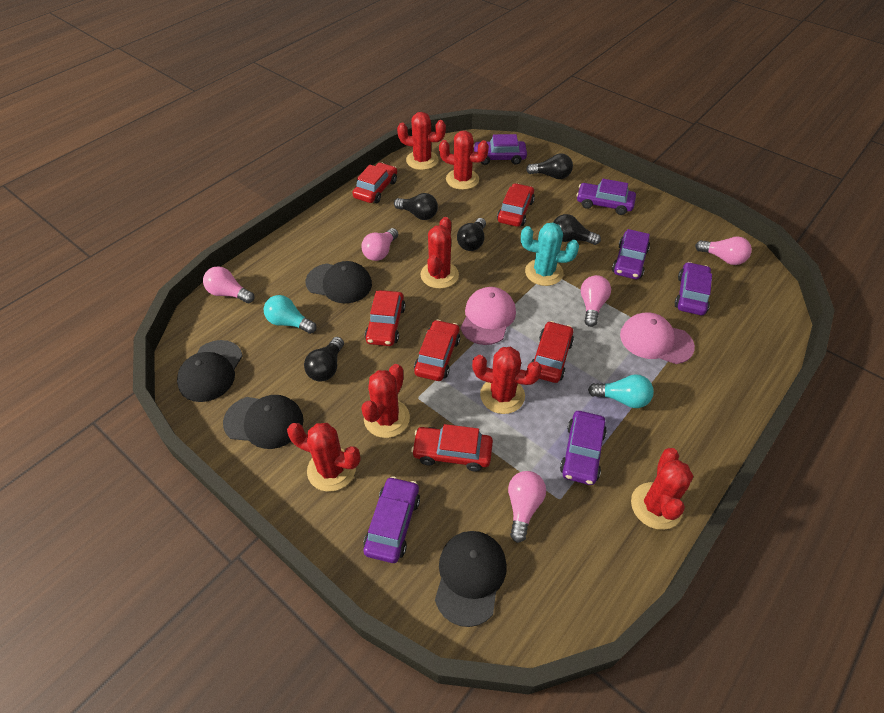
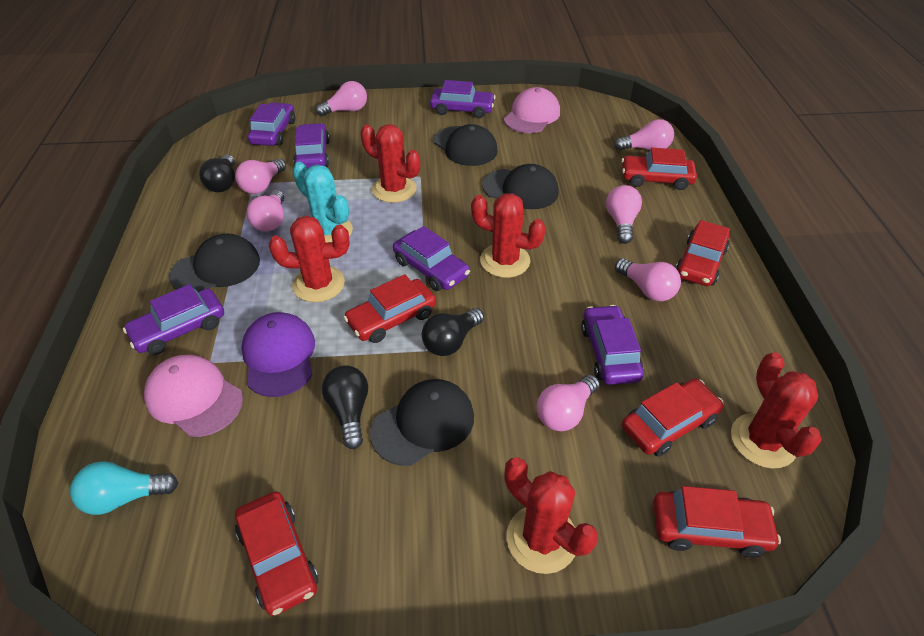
black light bulb: 5 -> 3
pink light bulb: 5 -> 7
purple cap: 0 -> 1
red cactus: 7 -> 5
turquoise light bulb: 2 -> 1

